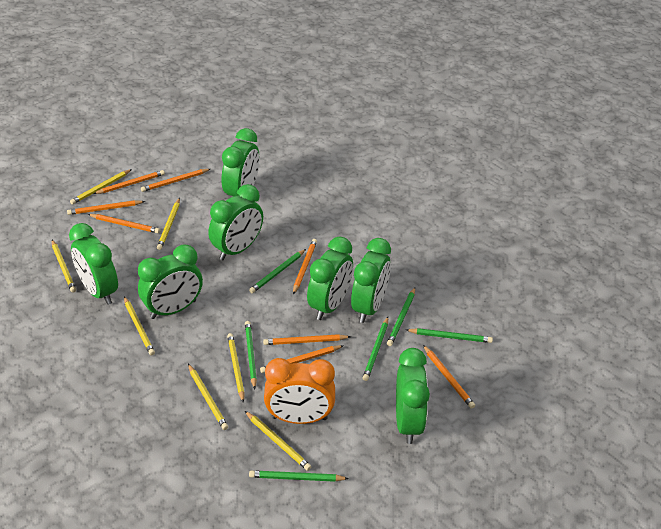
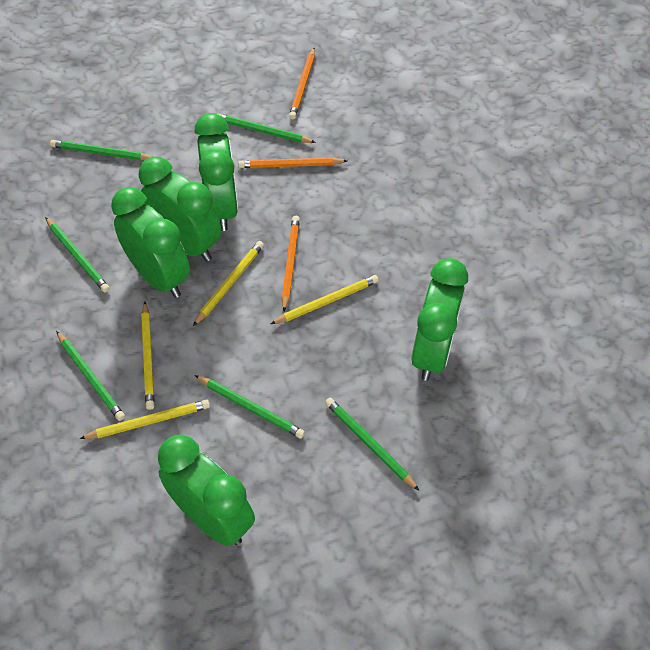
green clock: 7 -> 5
orange clock: 1 -> 0
orange pencil: 8 -> 3
yellow pencil: 7 -> 4

